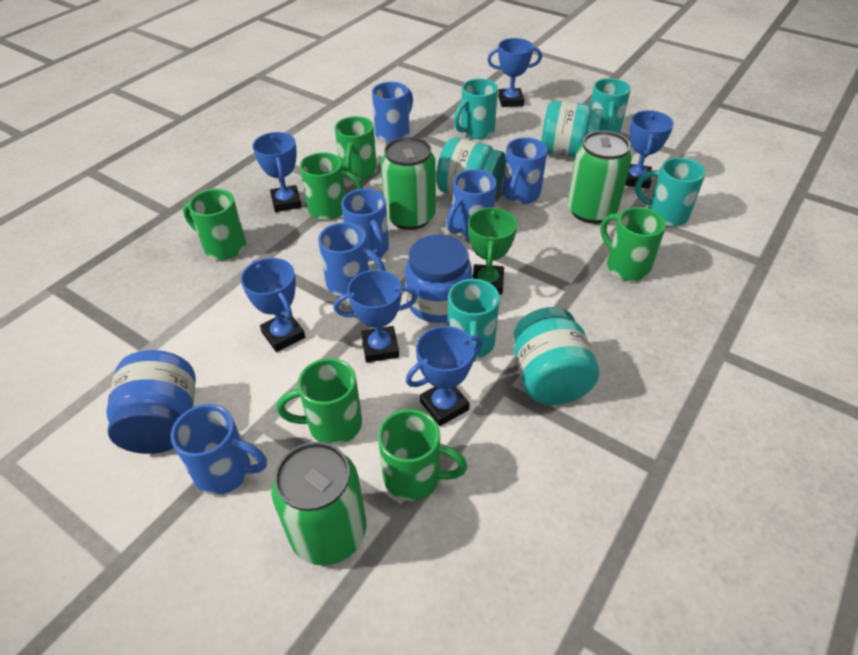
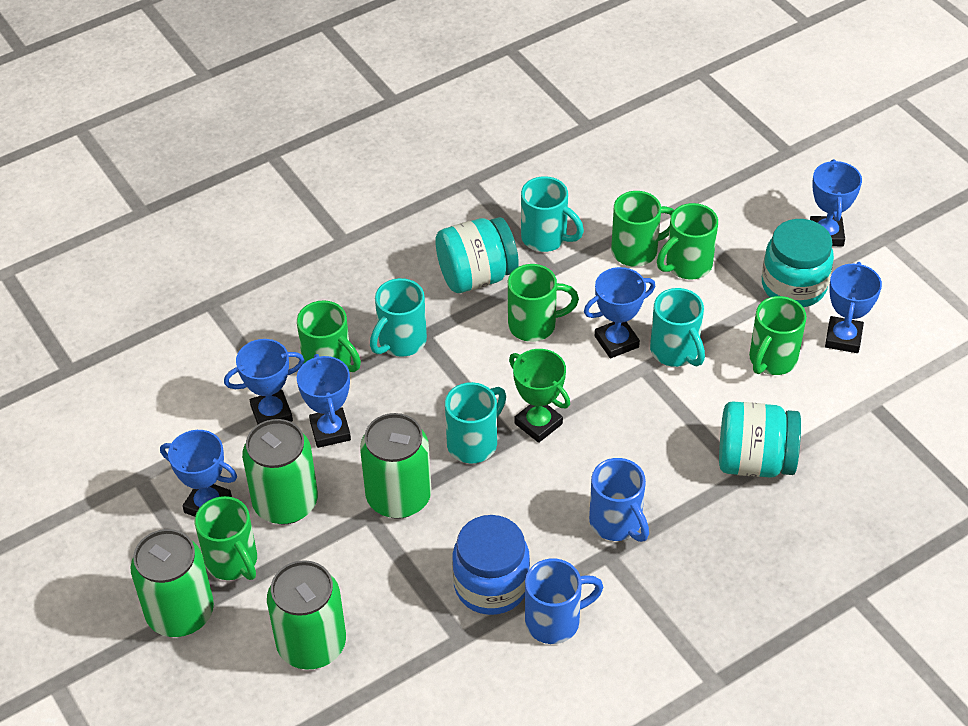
blue jar: 2 -> 1
blue mug: 6 -> 2
green can: 3 -> 4

